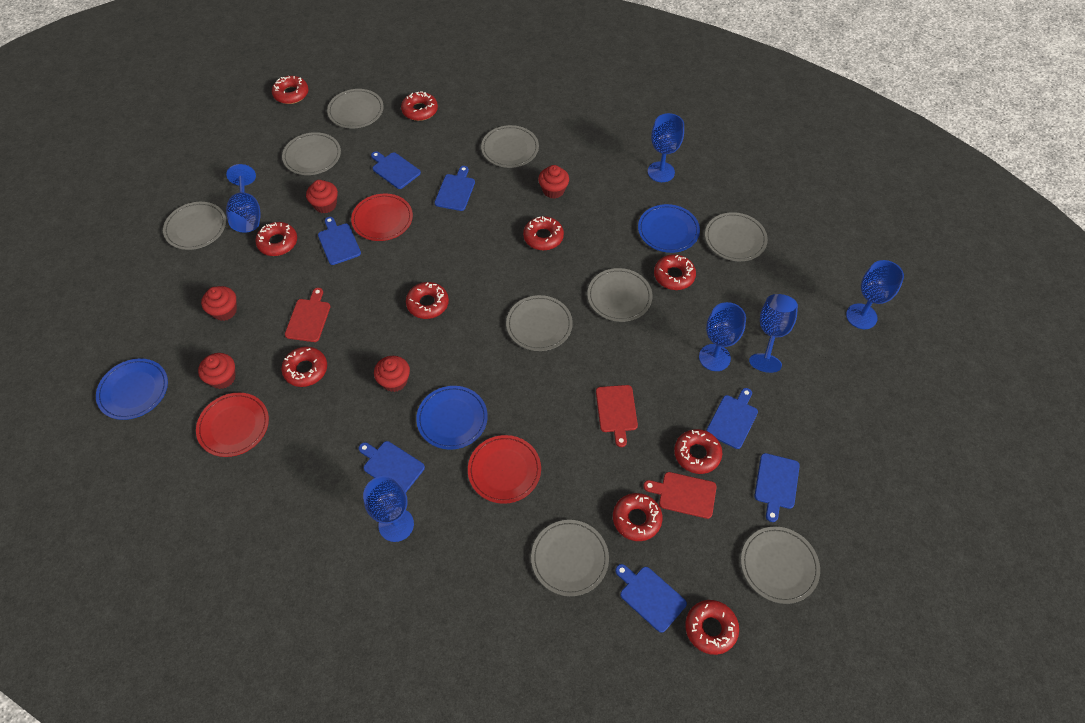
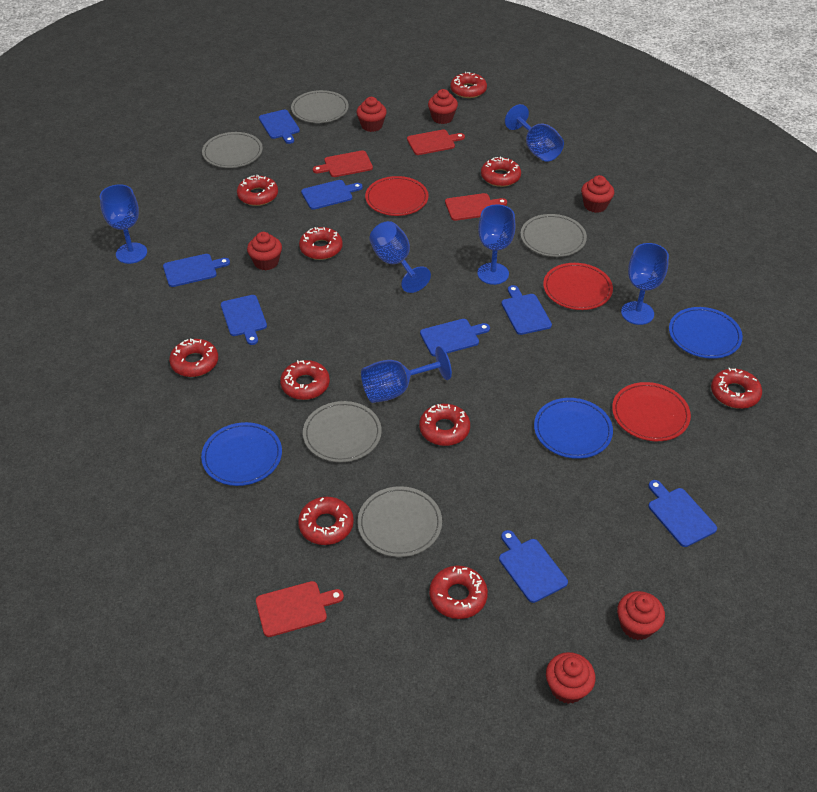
blue cutting board: 7 -> 8
grey plate: 9 -> 5
red cupcake: 5 -> 6
red cutting board: 3 -> 4

